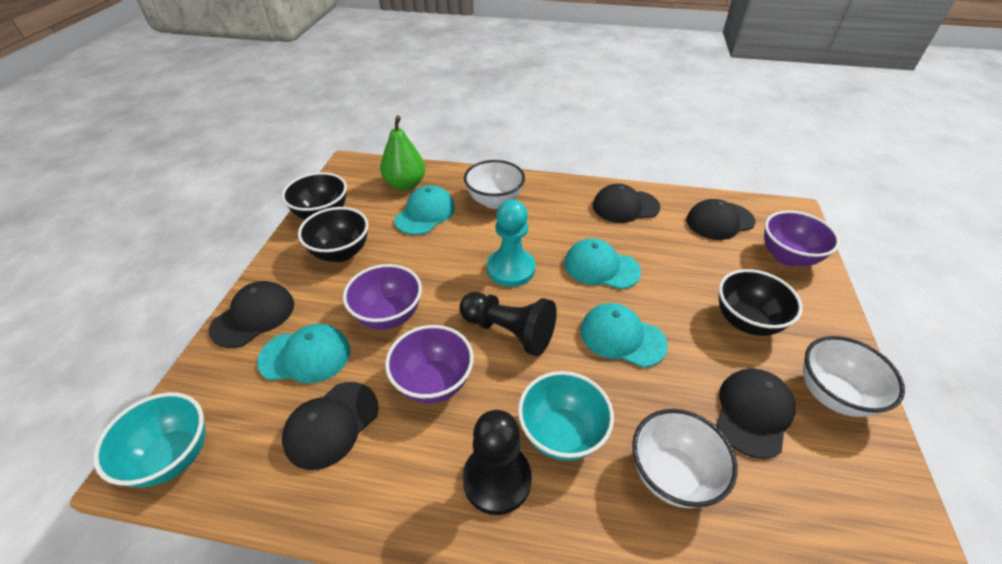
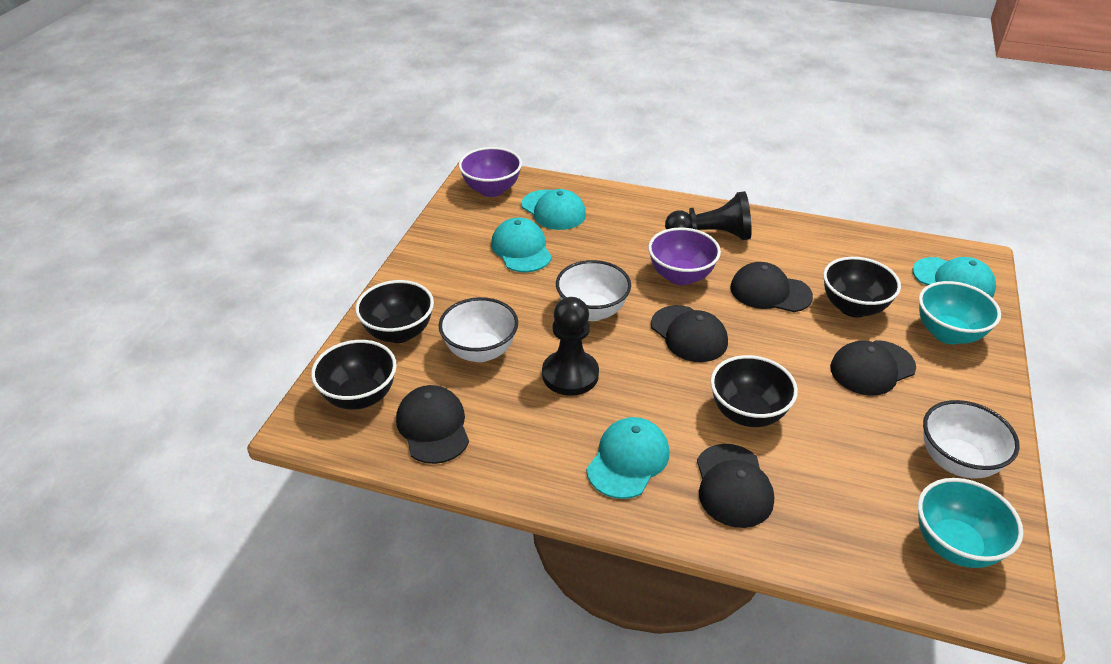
black bowl: 3 -> 4
green pear: 1 -> 0
purple bowl: 3 -> 2
turquoise pawn: 1 -> 0

